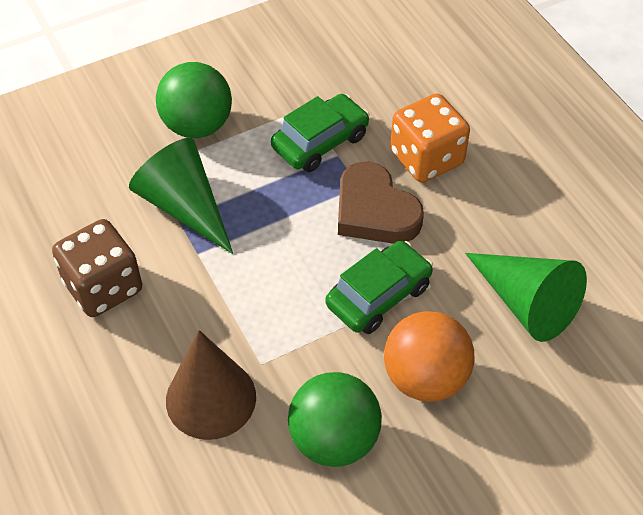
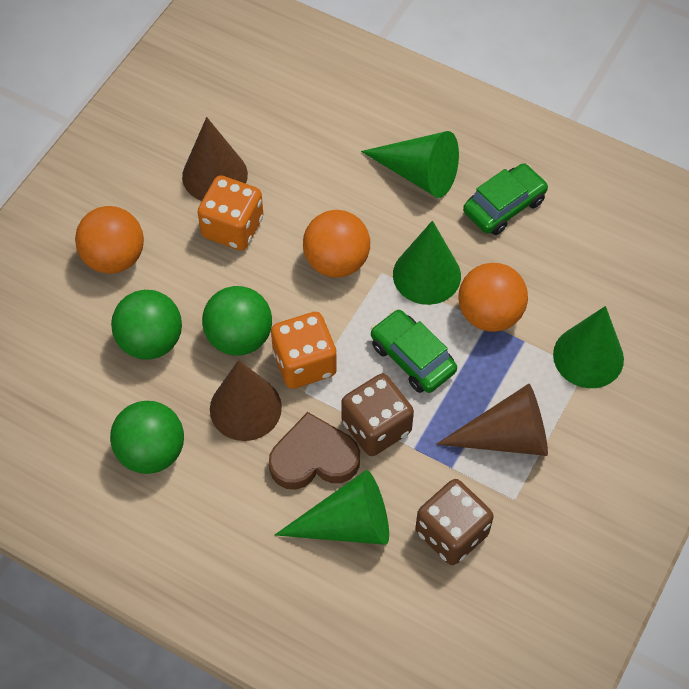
brown cone: 1 -> 3
brown dice: 1 -> 2
green ball: 2 -> 3
green cone: 2 -> 4
orange ball: 1 -> 3
orange dice: 1 -> 2

